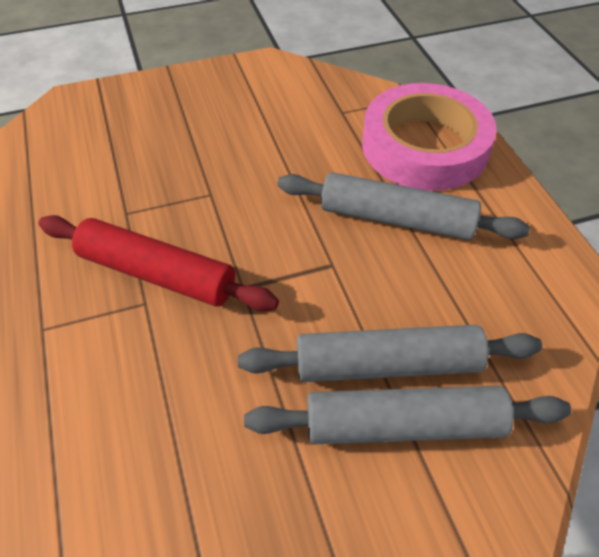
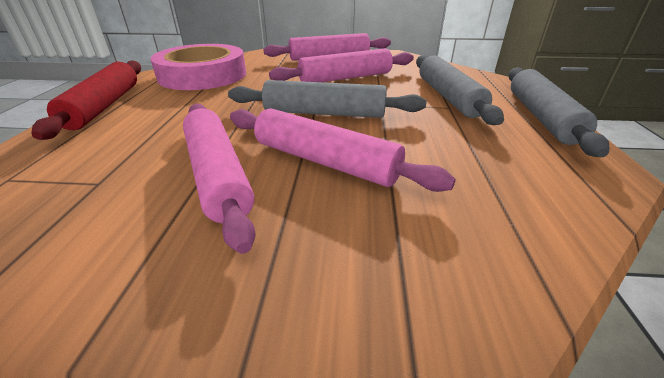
pink rolling pin: 0 -> 4

